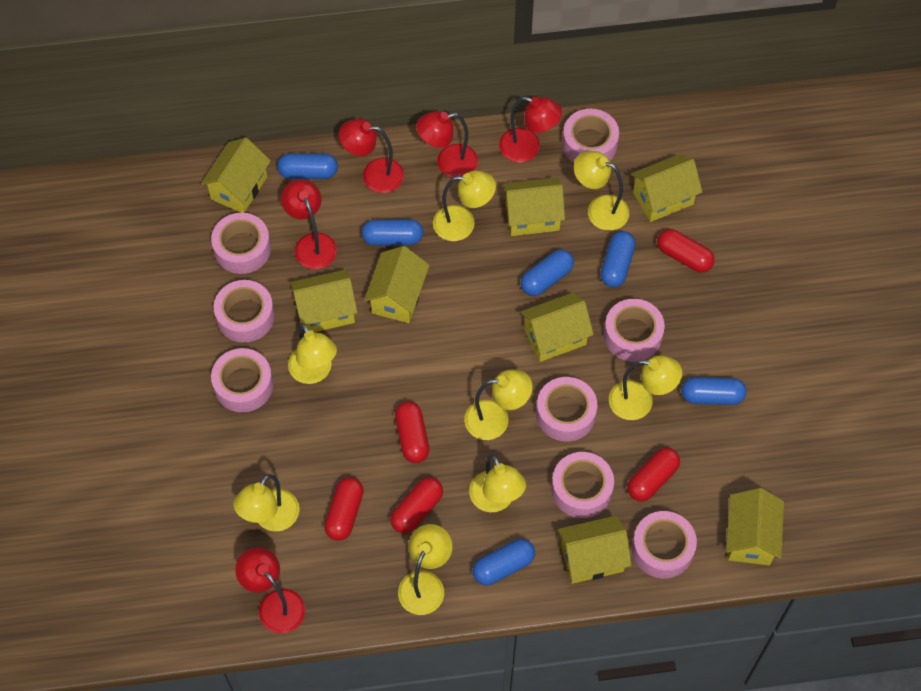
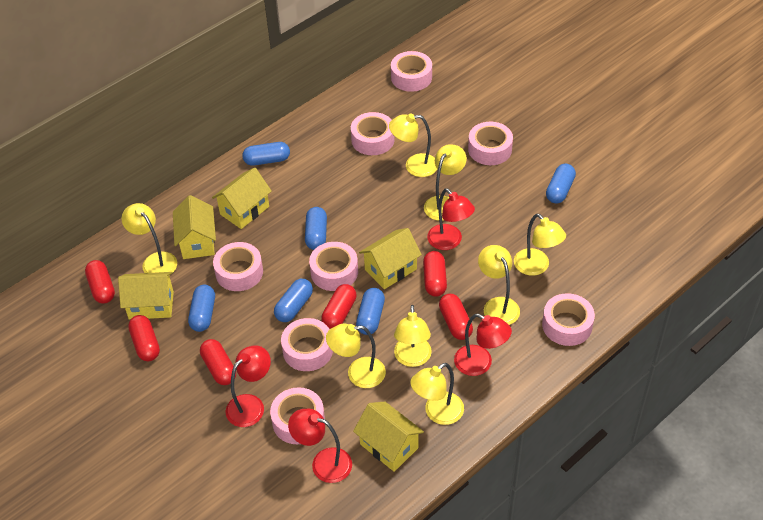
red capsule: 5 -> 6
red lamp: 5 -> 4
yellow house: 8 -> 5

